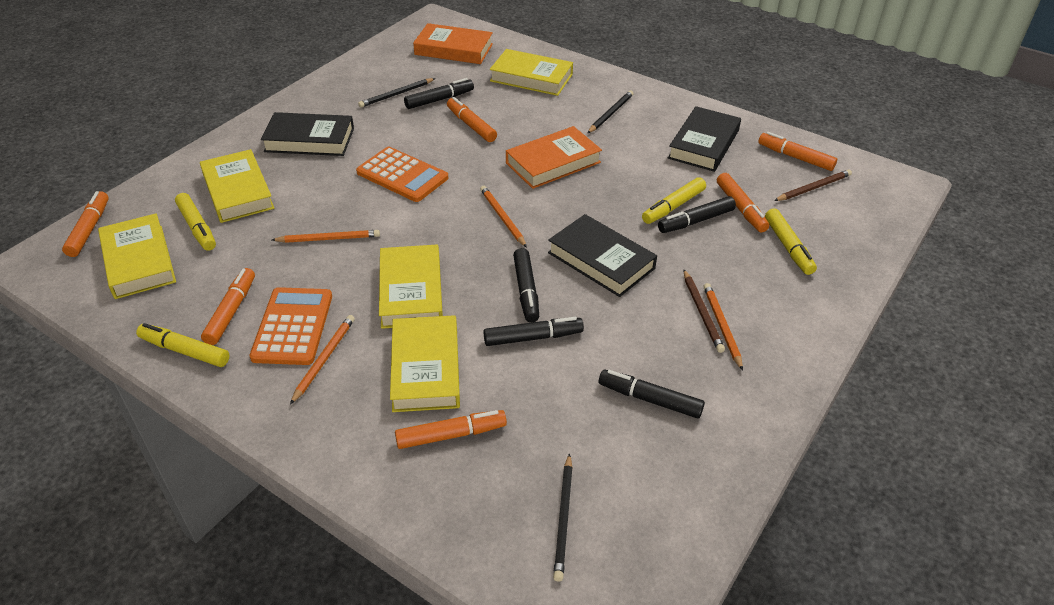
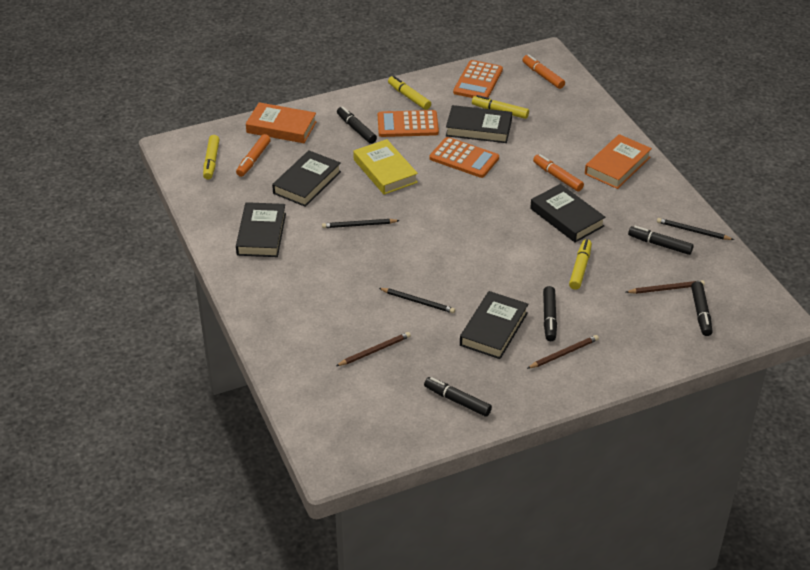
black book: 3 -> 5
brown pencil: 2 -> 3
orange calculator: 2 -> 3
orange marker: 6 -> 3
orange pencil: 4 -> 0
yellow book: 5 -> 1

